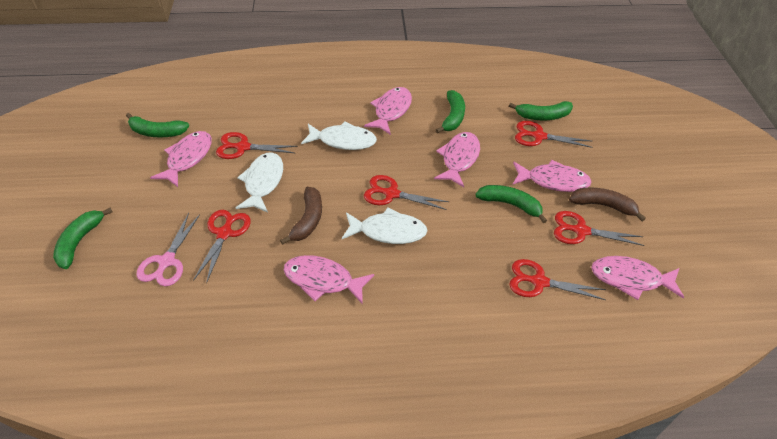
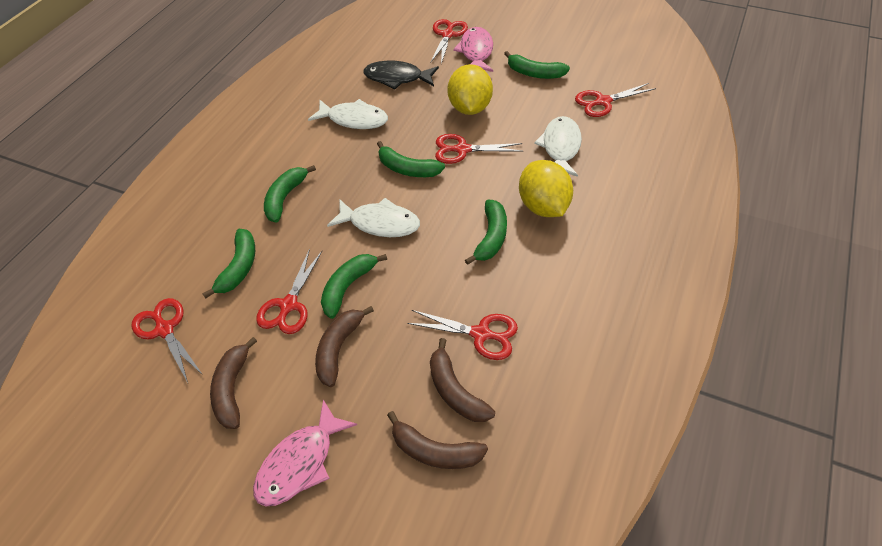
black fish: 0 -> 1
brown banana: 2 -> 4
green banana: 5 -> 6
pink fish: 6 -> 2
pink scissors: 1 -> 0
yellow lemon: 0 -> 2

